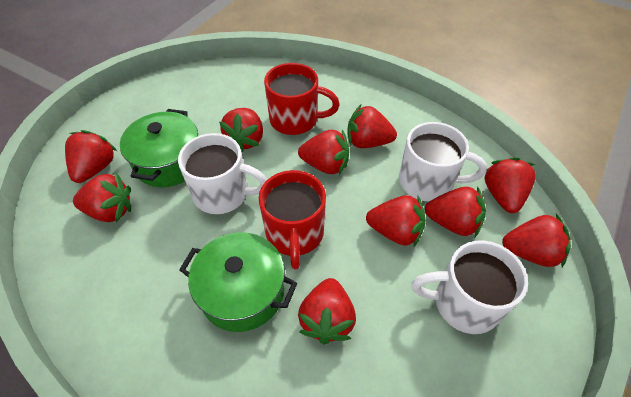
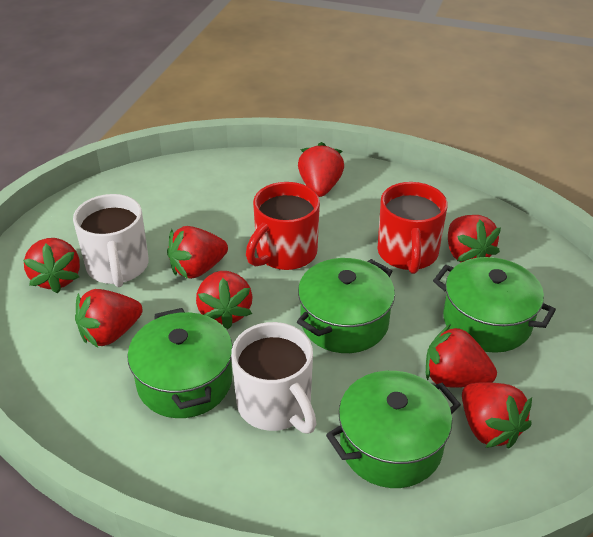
green pot: 2 -> 4
red strawberry: 10 -> 8
white mug: 3 -> 2

